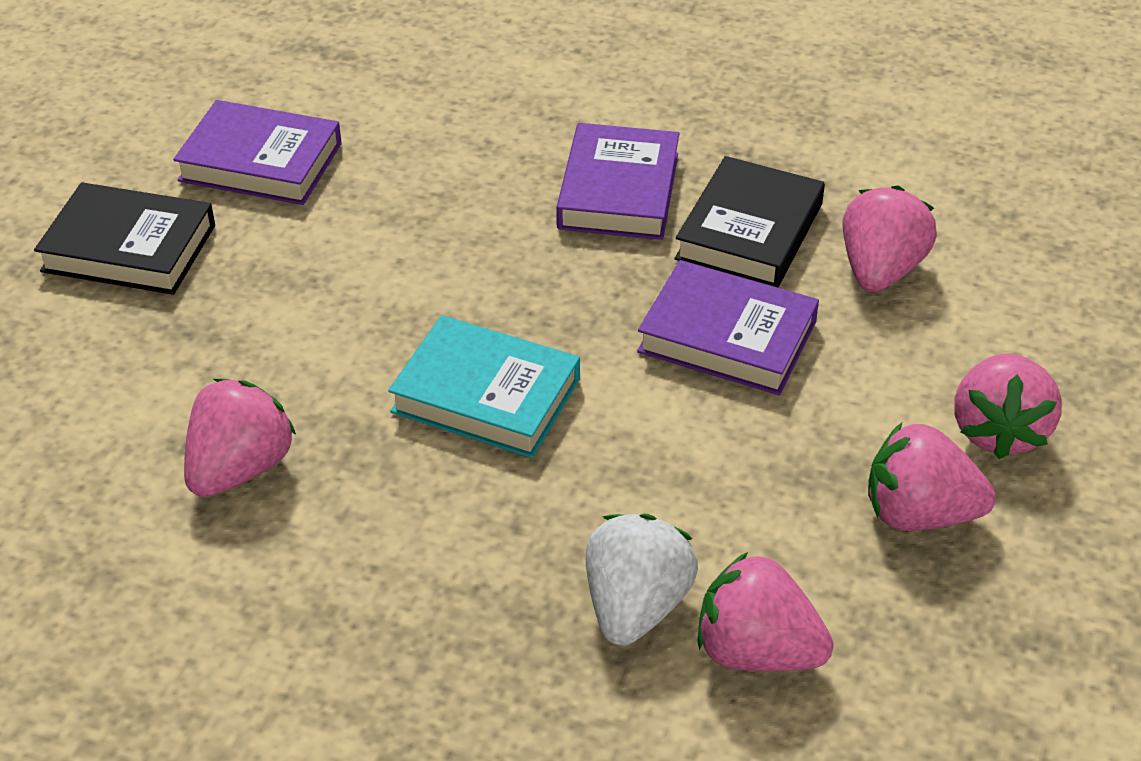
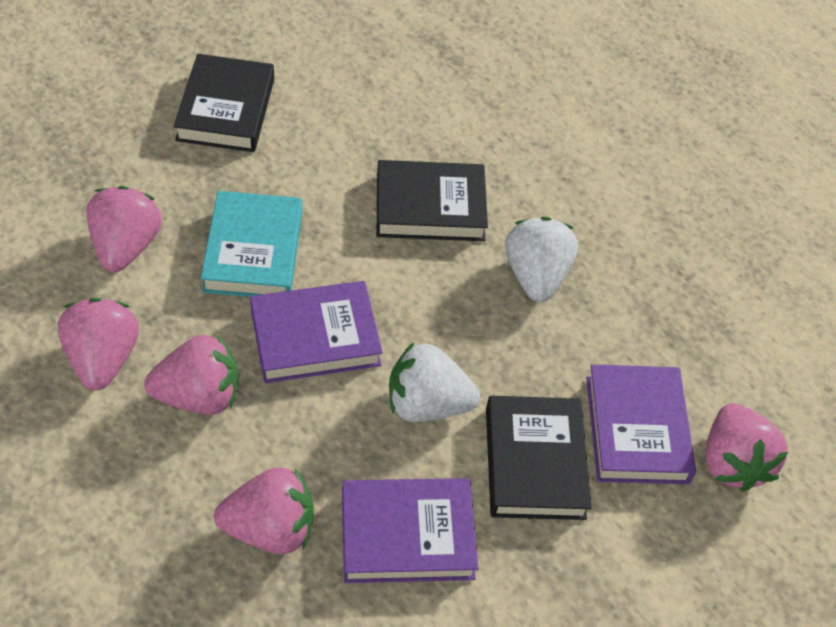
black book: 2 -> 3
white strawberry: 1 -> 2

